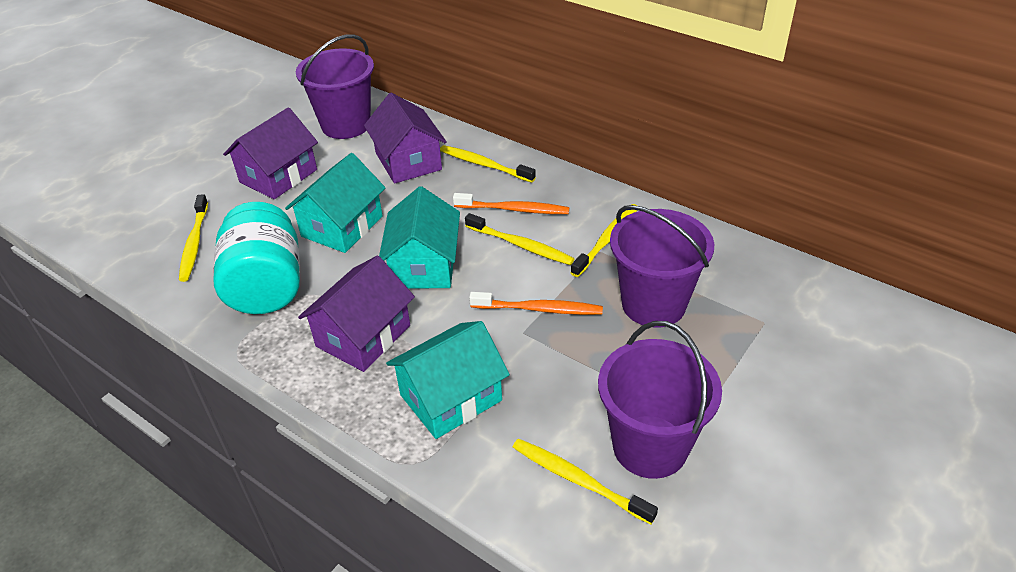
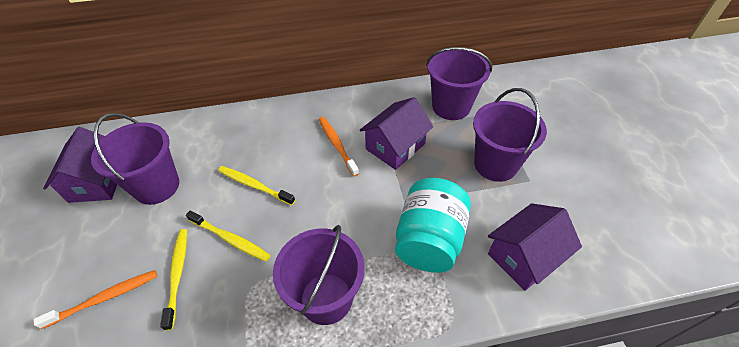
purple bucket: 3 -> 4
turquoise house: 3 -> 0
yellow toothbrush: 5 -> 3

